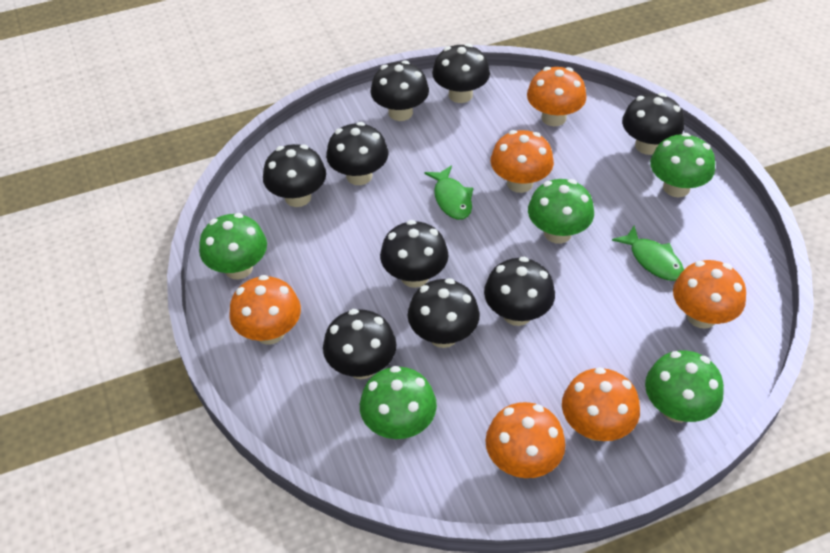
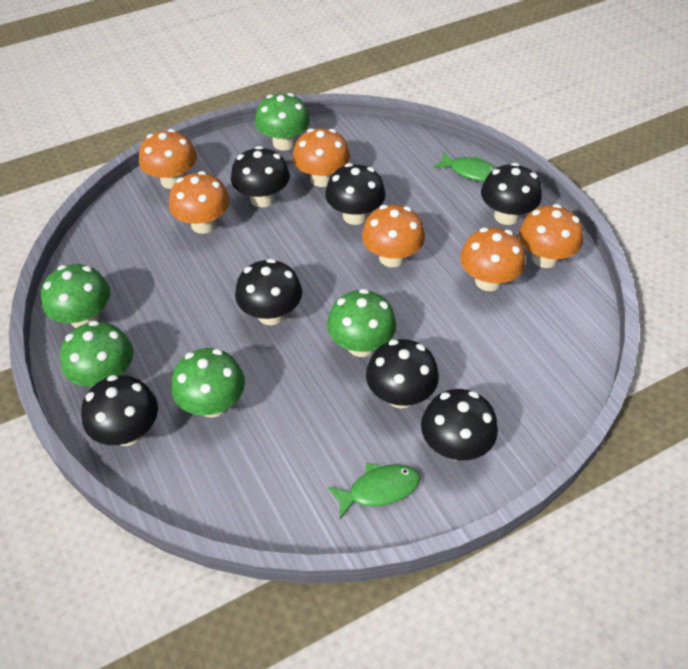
black mushroom: 9 -> 7

